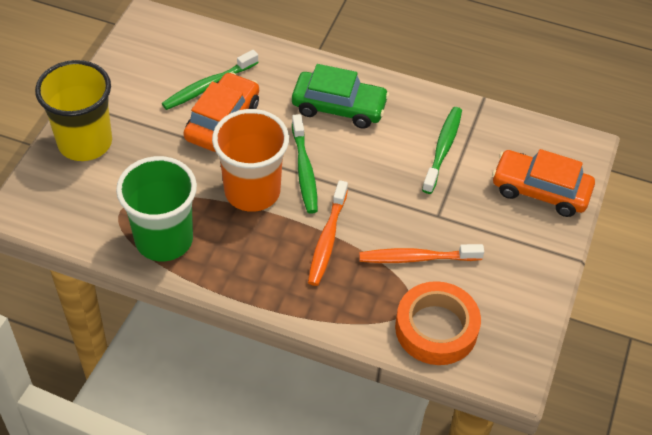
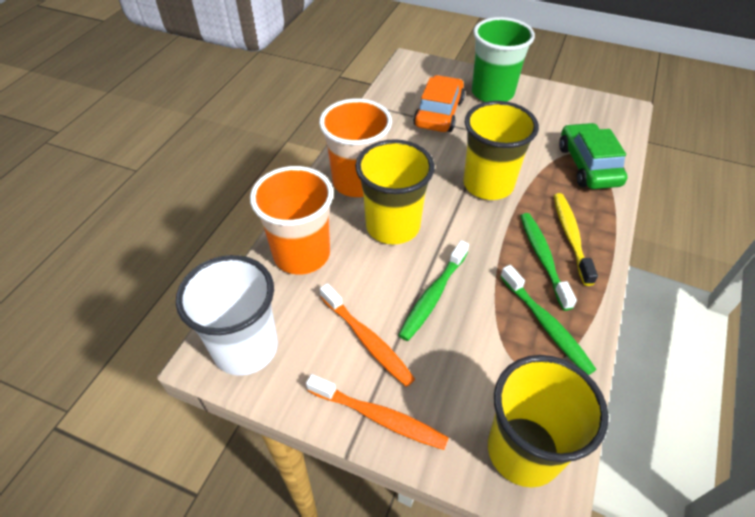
orange car: 2 -> 1
orange cup: 1 -> 2
orange tape: 1 -> 0
white cup: 0 -> 1
yellow cup: 1 -> 3
yellow toothbrush: 0 -> 1

